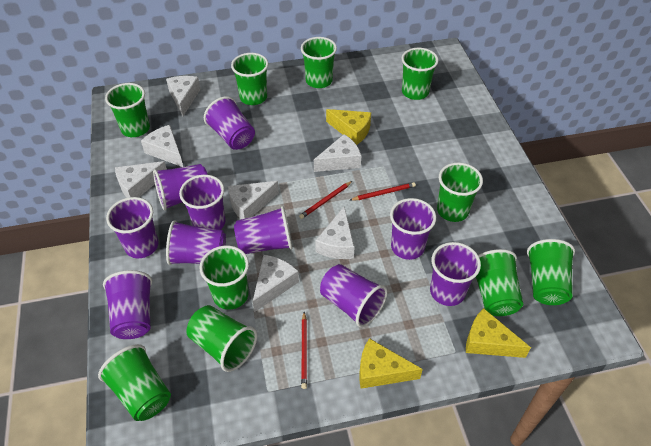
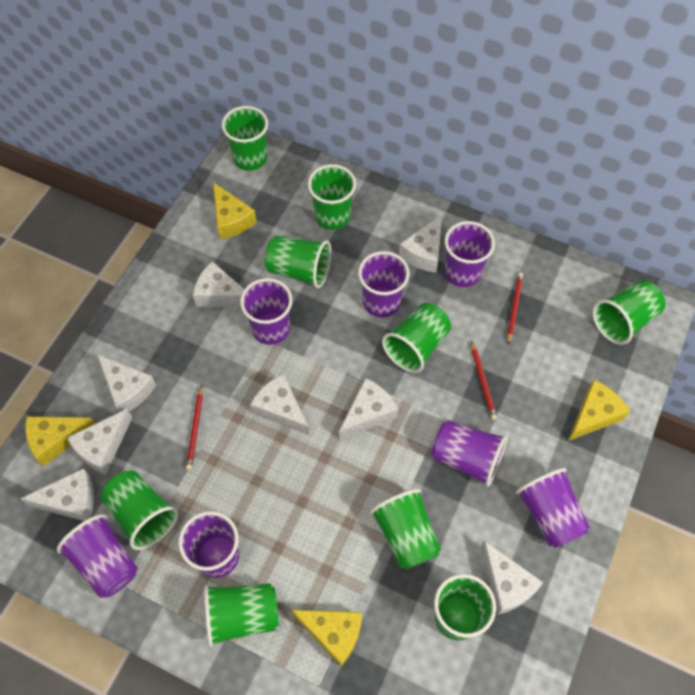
green cup: 10 -> 9
purple cup: 10 -> 7
white cheese: 7 -> 8
yellow cheese: 3 -> 4

